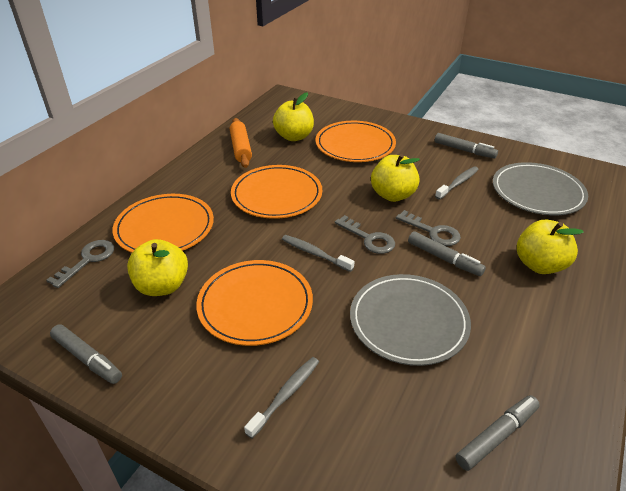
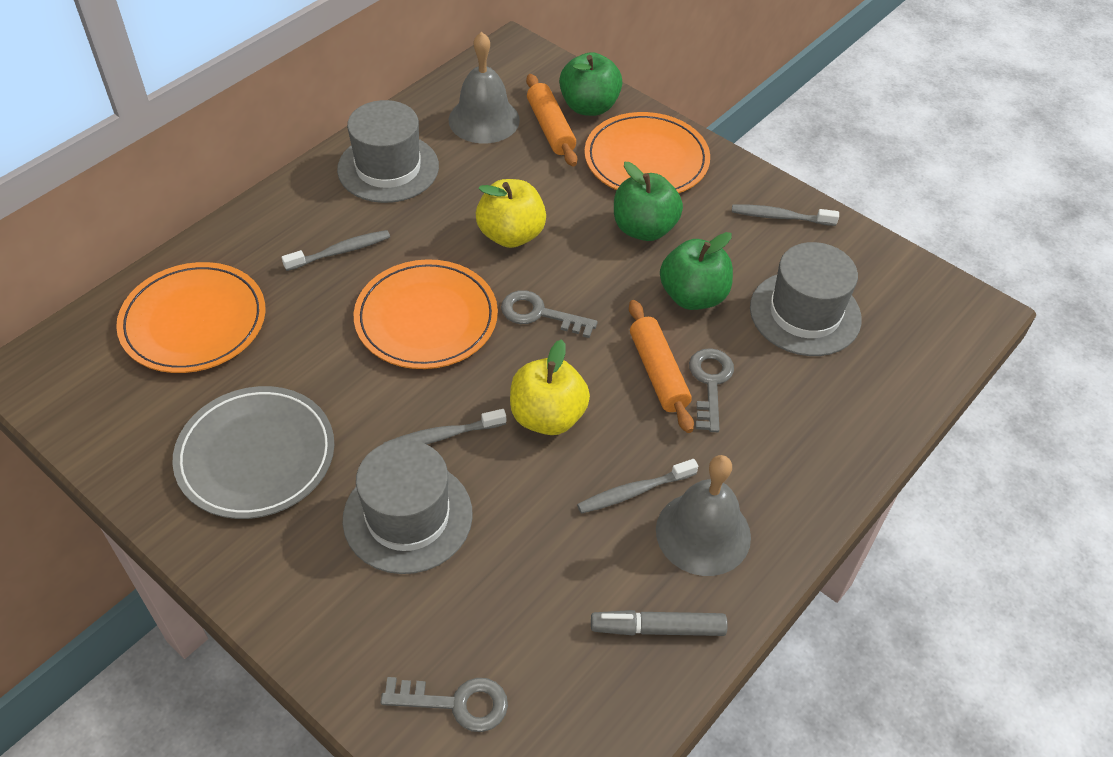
green apple: 0 -> 3
grey bell: 0 -> 2
grey hat: 0 -> 3
grey marker: 4 -> 1
grey plate: 2 -> 1
grey toothbrush: 3 -> 4
orange plate: 4 -> 3
orange rolling pin: 1 -> 2
yellow apple: 4 -> 2

